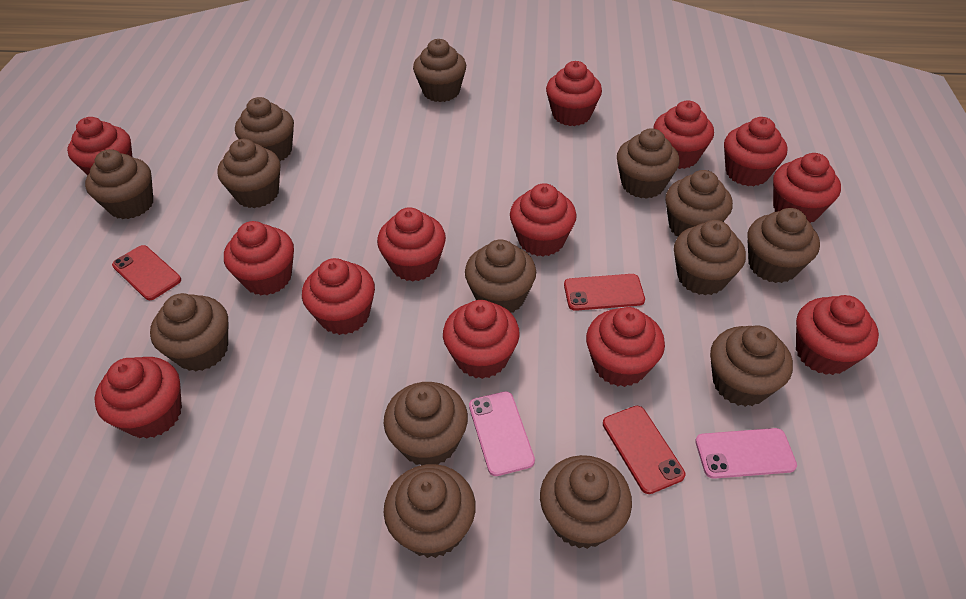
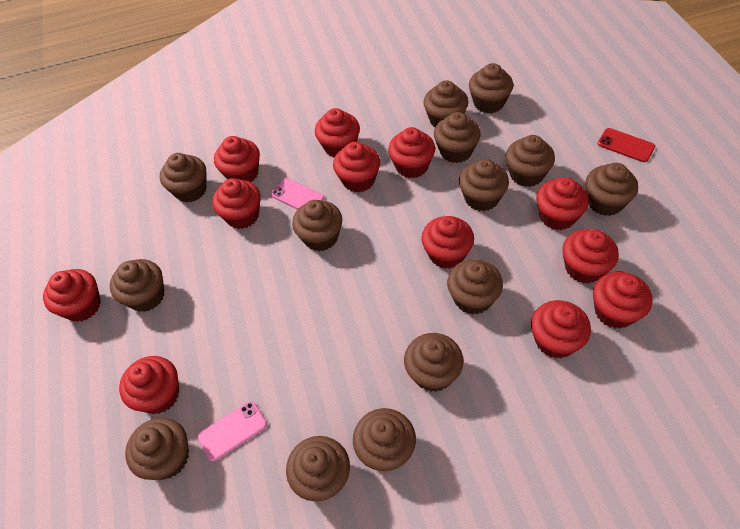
red cupcake: 13 -> 12
red phone: 3 -> 1

